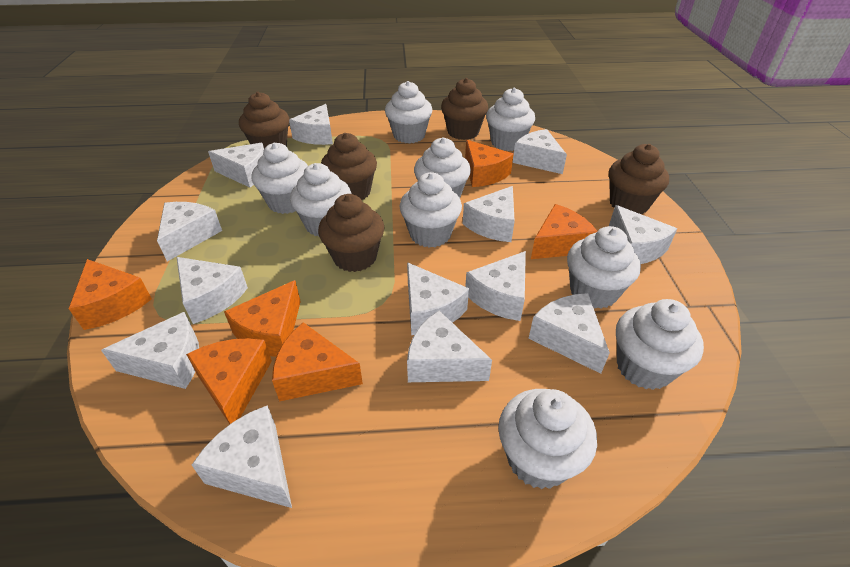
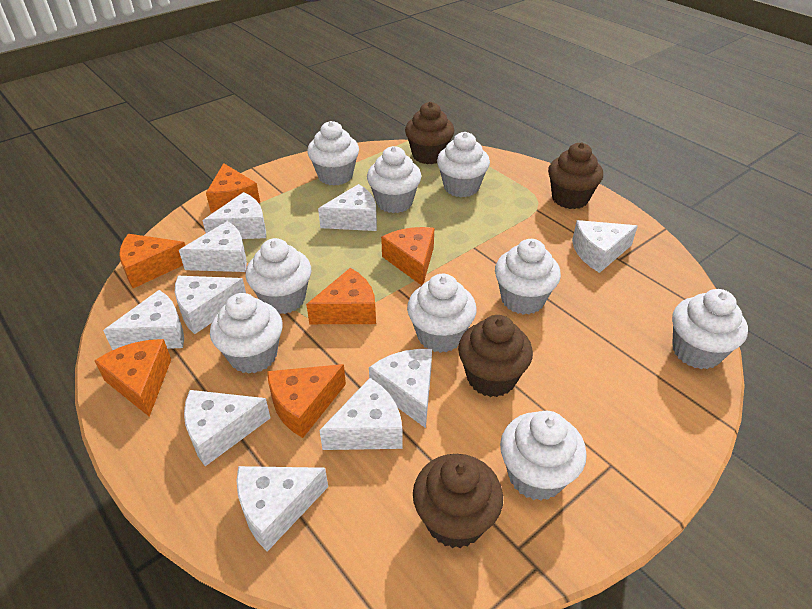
brown cupcake: 5 -> 4
white cheese: 13 -> 10

